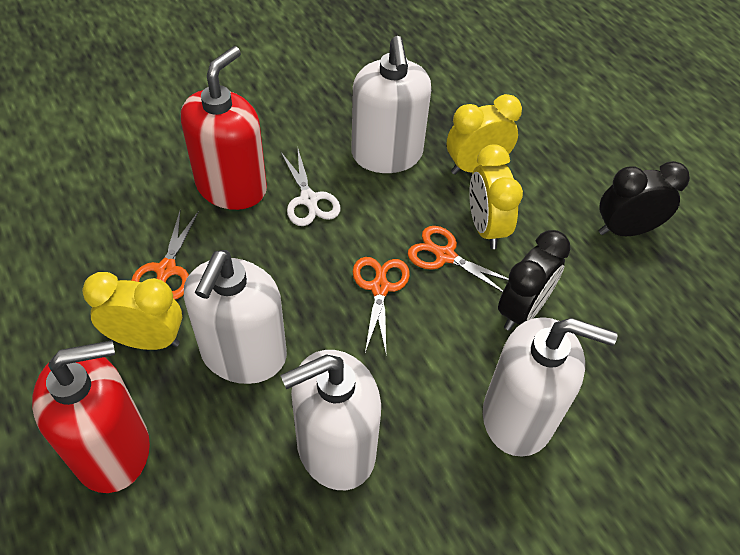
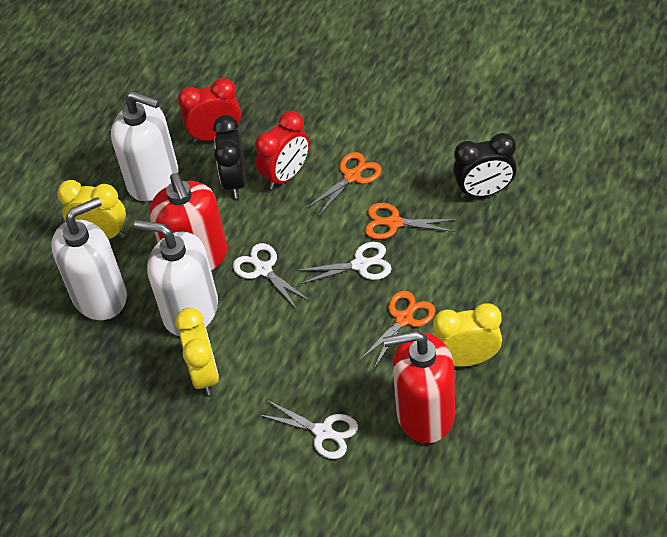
red clock: 0 -> 2
white scissors: 1 -> 3
white soap dispenser: 4 -> 3

